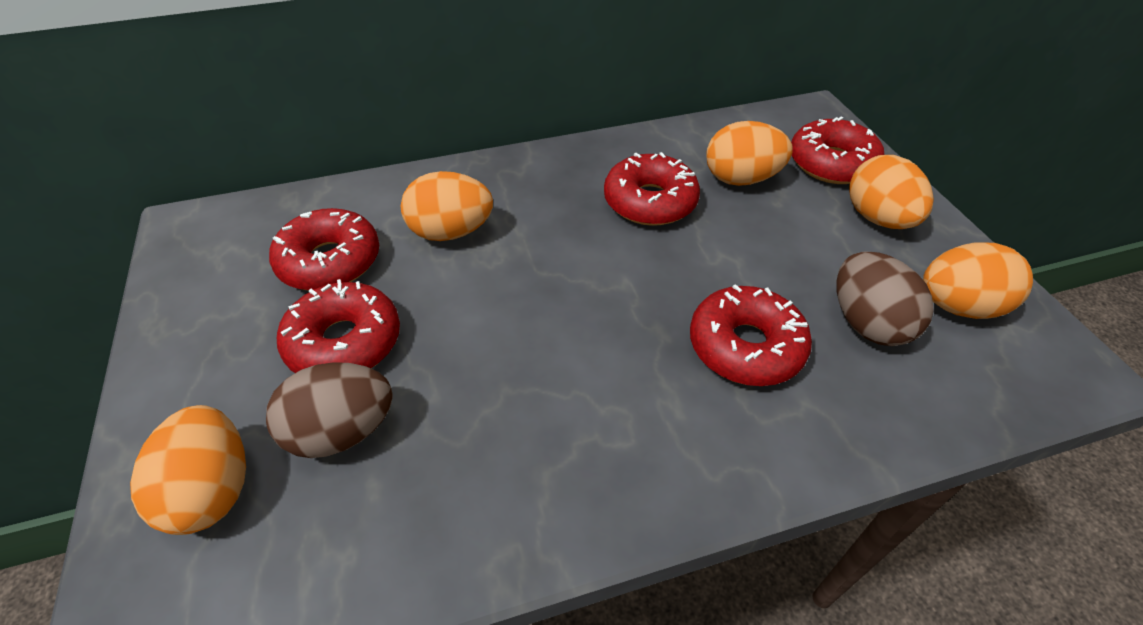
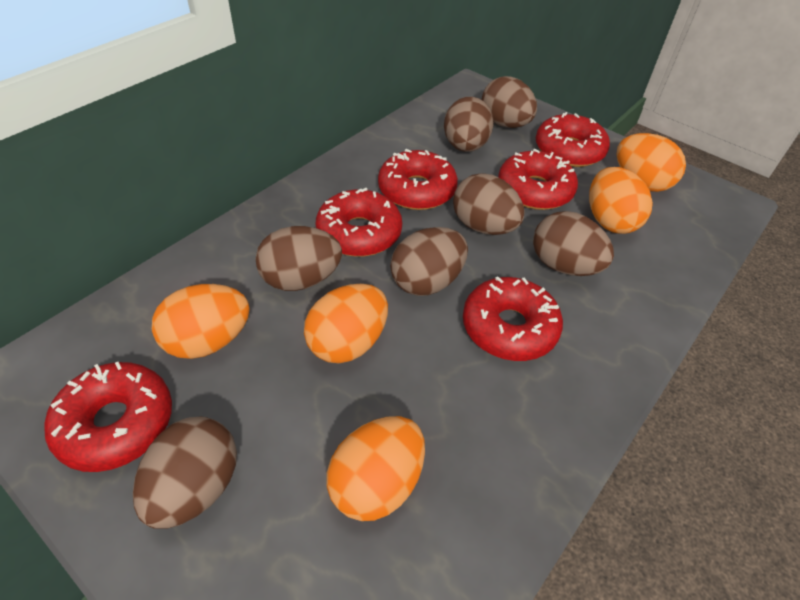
brown egg: 2 -> 7
red donut: 5 -> 6

